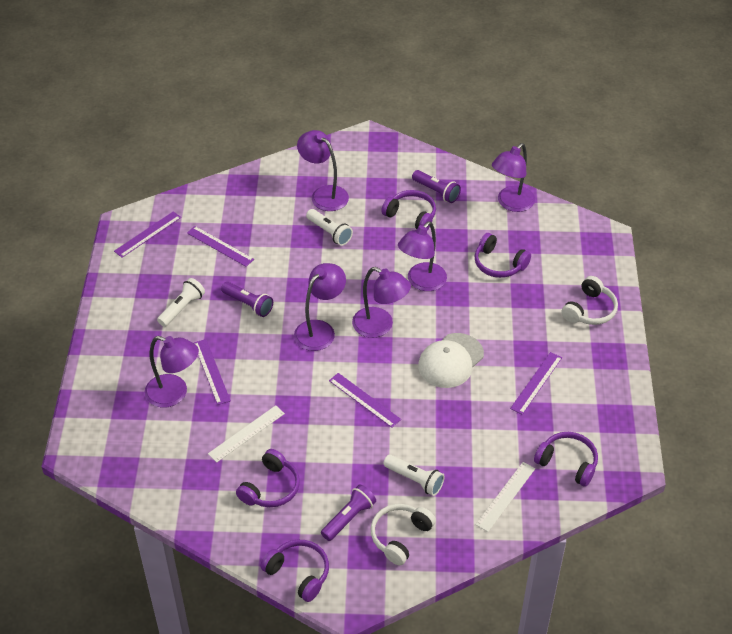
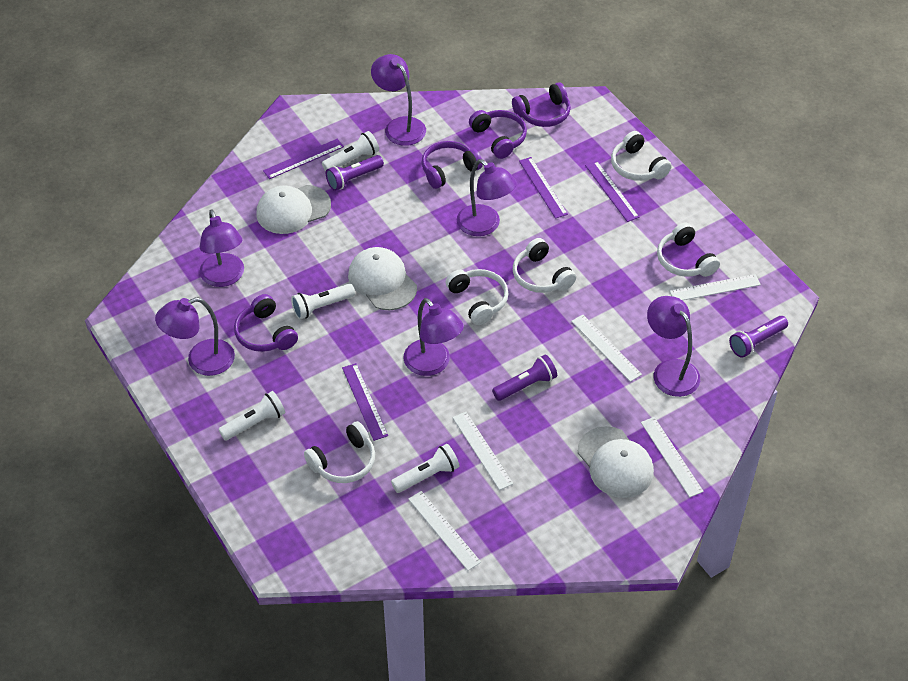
purple headphones: 5 -> 4
purple ruler: 5 -> 4
white cap: 1 -> 3
white flashlight: 3 -> 4
white headphones: 2 -> 5
white ruler: 2 -> 5

